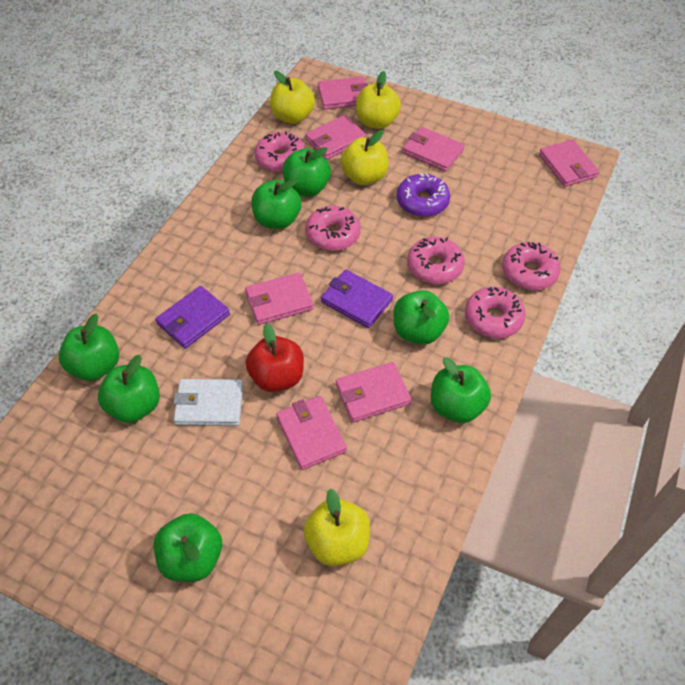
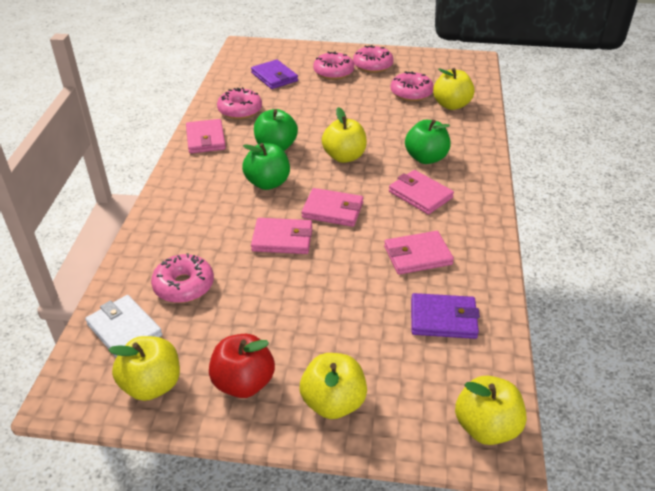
green apple: 7 -> 3
pink wallet: 7 -> 5
purple donut: 1 -> 0
yellow apple: 4 -> 5

